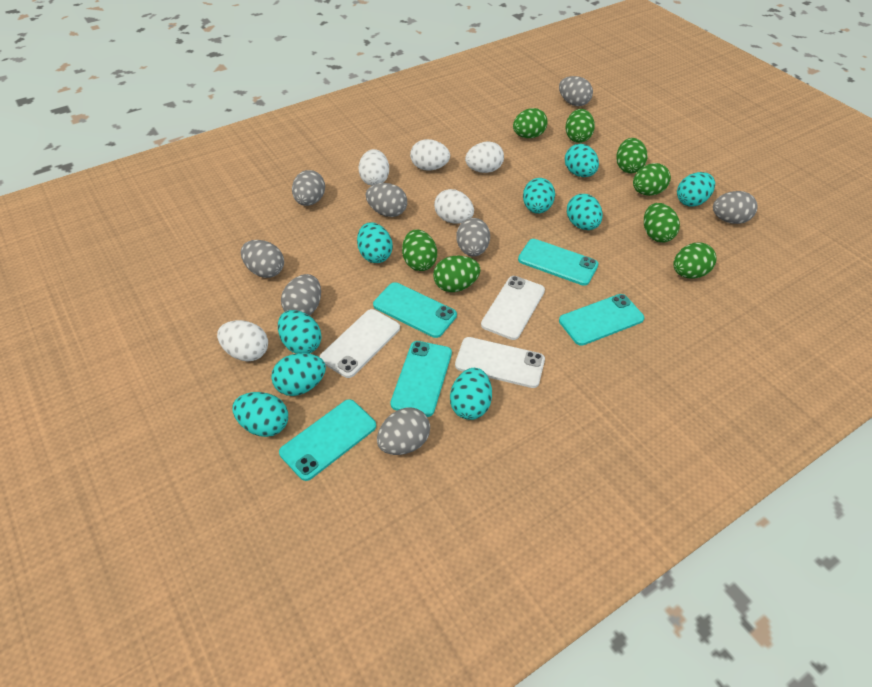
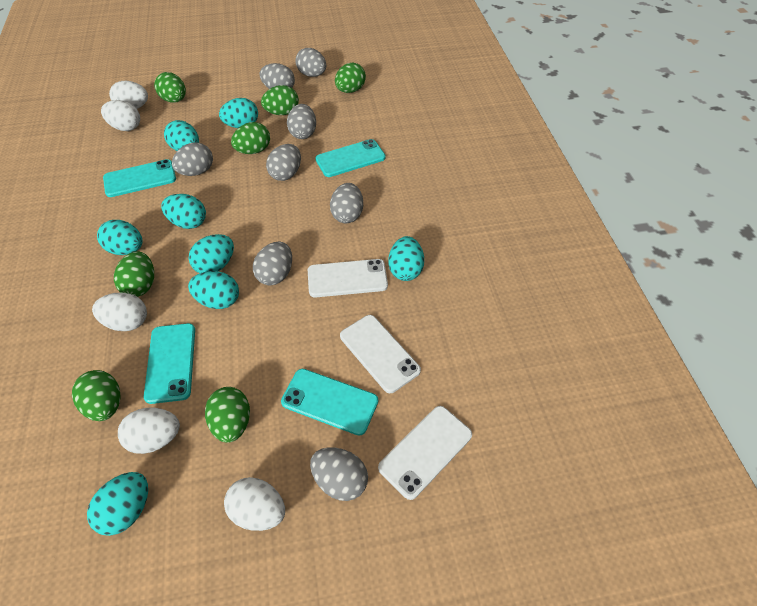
green egg: 8 -> 7
turquoise egg: 9 -> 8
turquoise phone: 5 -> 4

